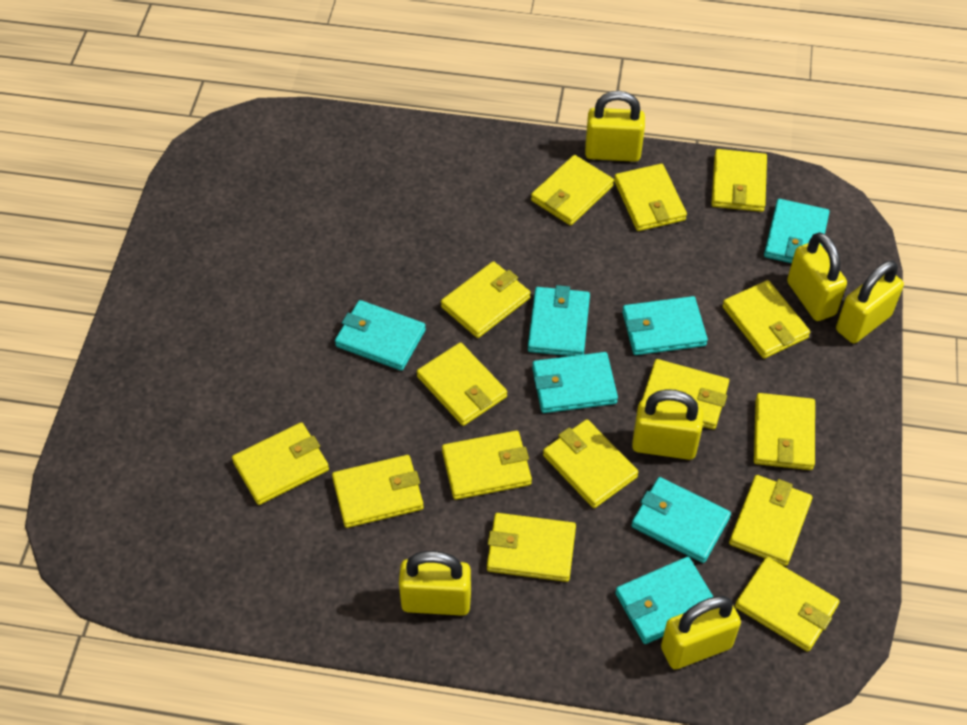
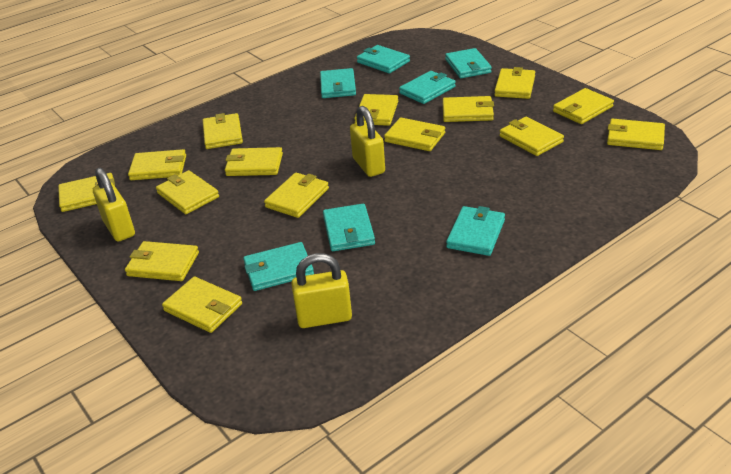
yellow padlock: 6 -> 3

